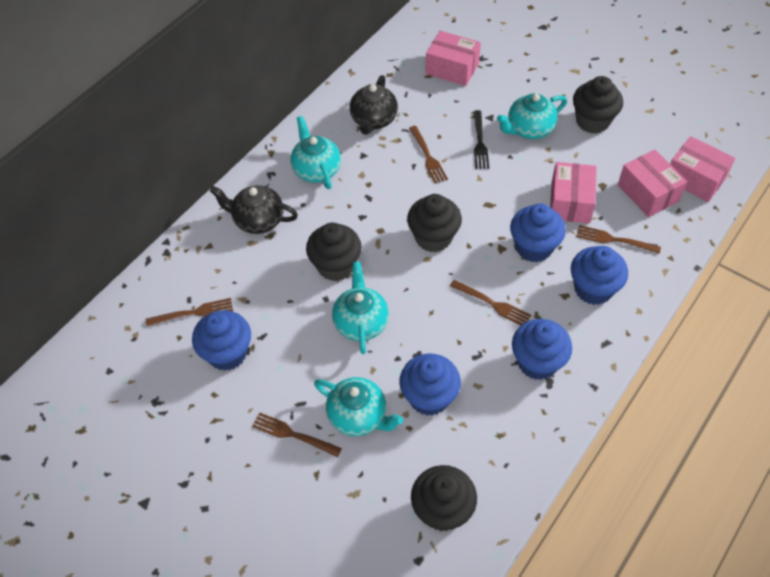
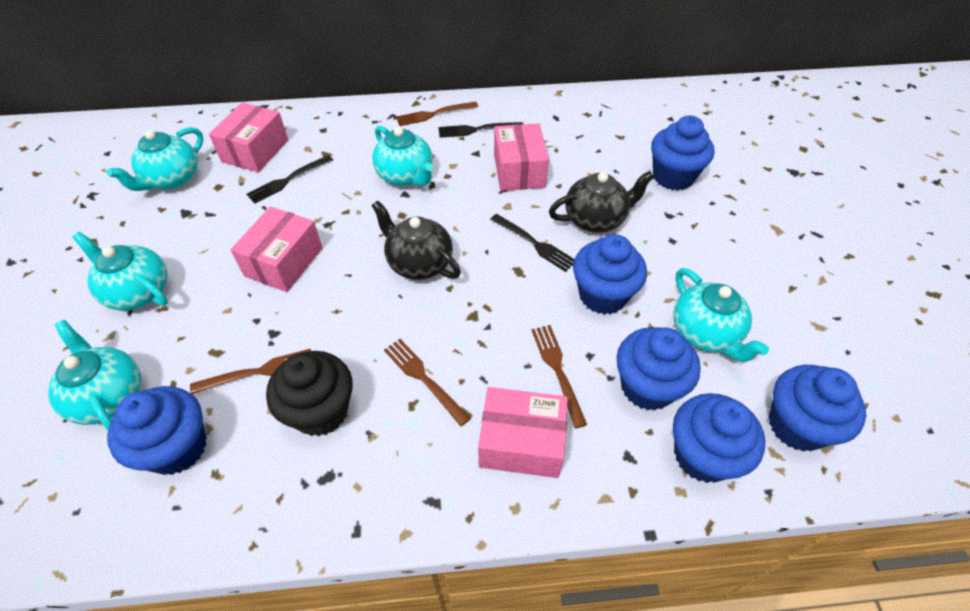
black cupcake: 4 -> 1
black fork: 1 -> 3
blue cupcake: 5 -> 6
brown fork: 5 -> 4
turquoise teapot: 4 -> 5

